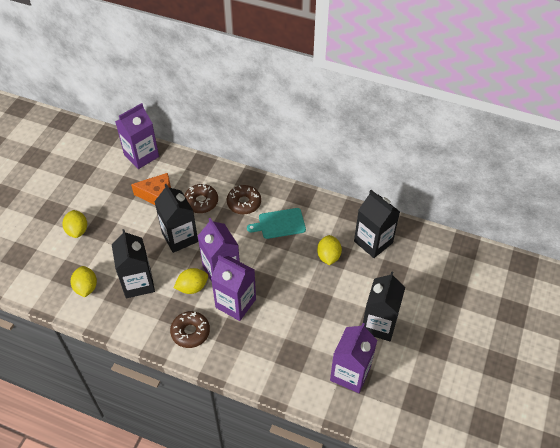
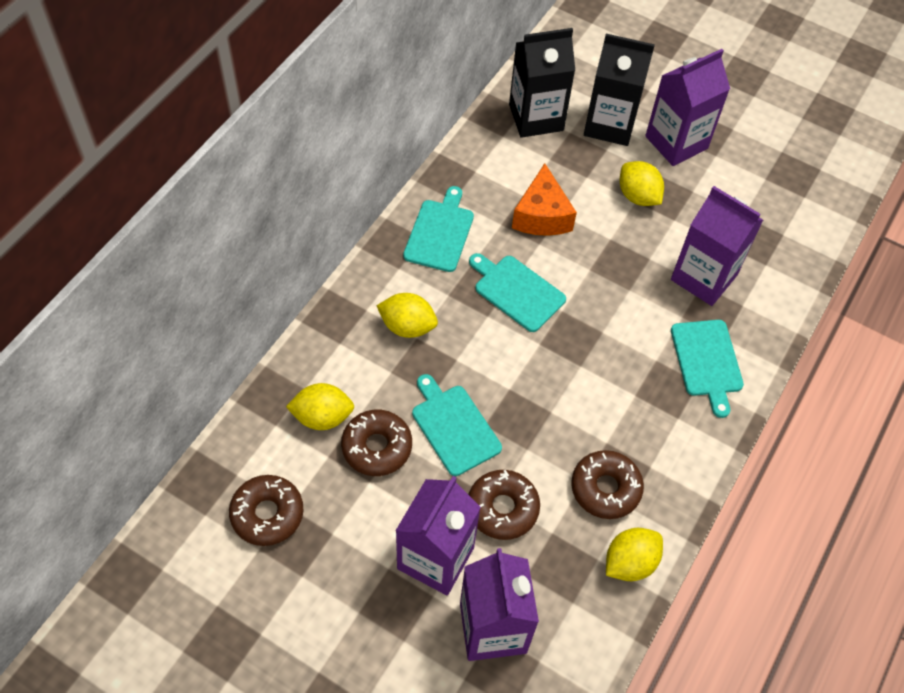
black carton: 4 -> 2
brown donut: 3 -> 4
turquoise cutting board: 1 -> 4

